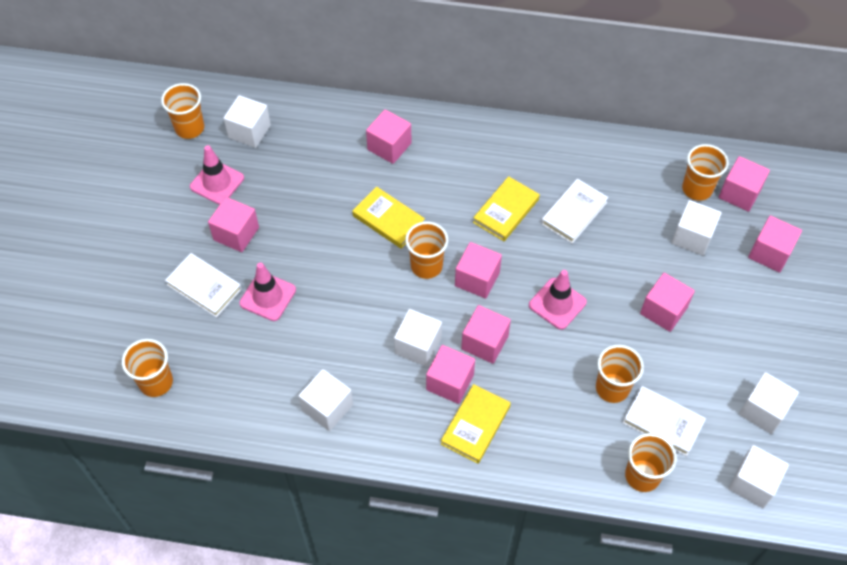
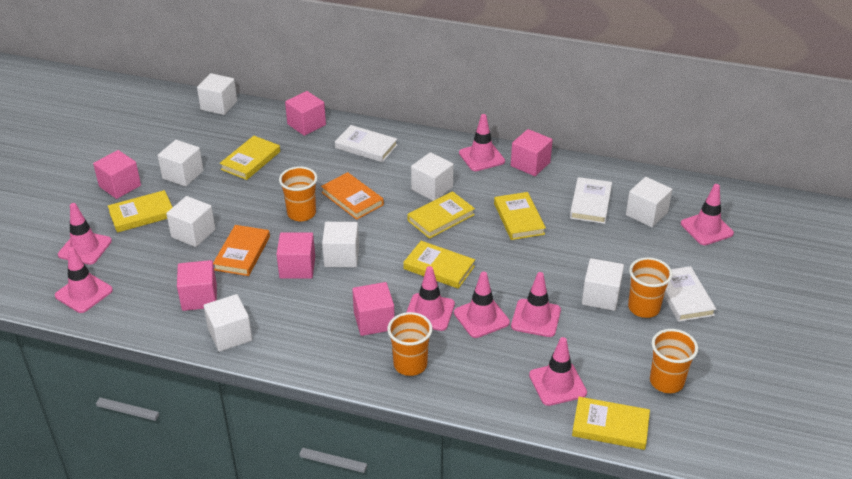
orange book: 0 -> 2
orange cup: 6 -> 4
pink cube: 8 -> 6
pink traffic cone: 3 -> 8
white cube: 6 -> 8
yellow book: 3 -> 6

